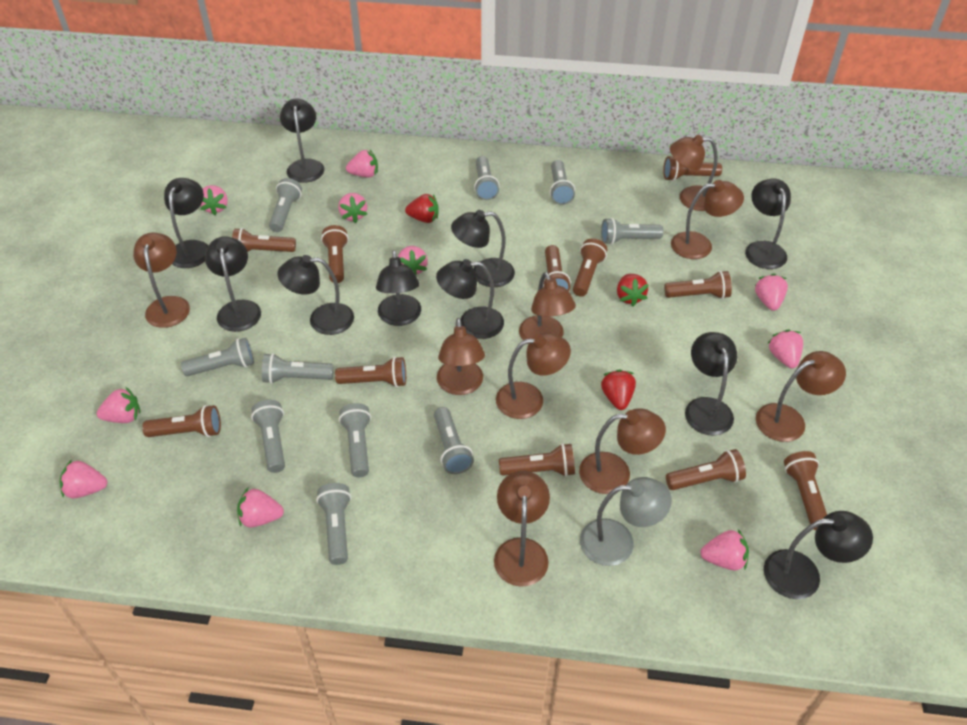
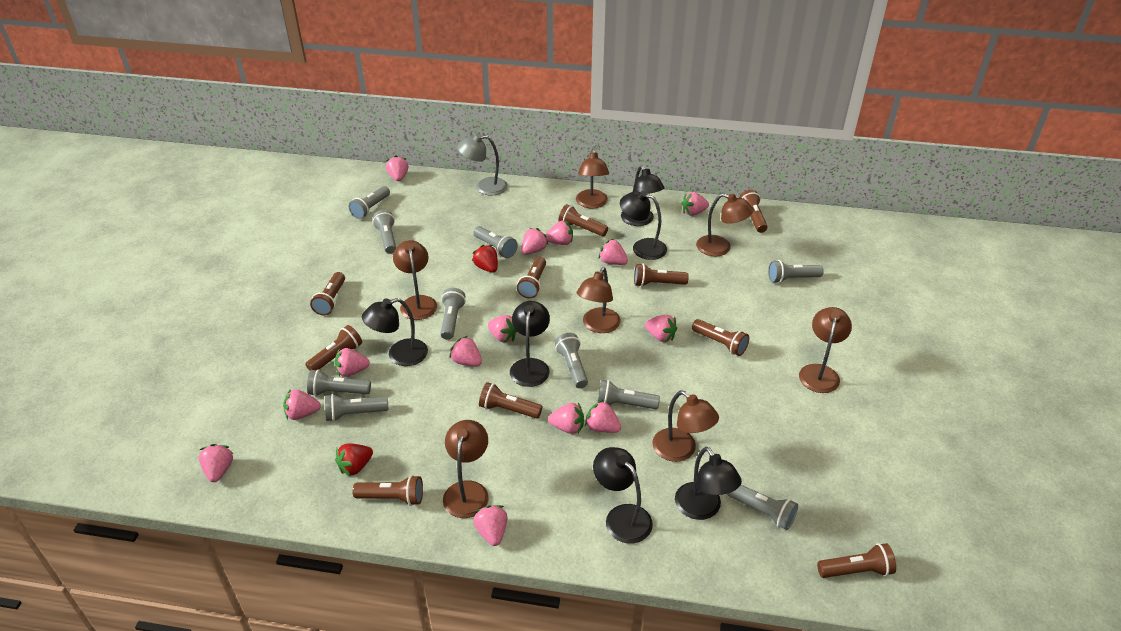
black lamp: 10 -> 6
brown flashlight: 11 -> 10
brown lamp: 9 -> 7
pink strawberry: 10 -> 14
red strawberry: 3 -> 2

